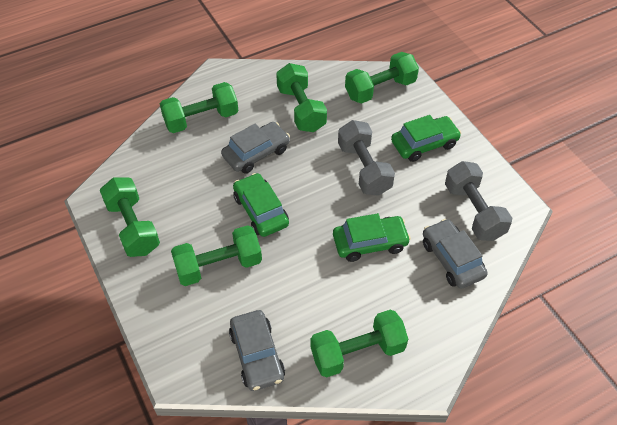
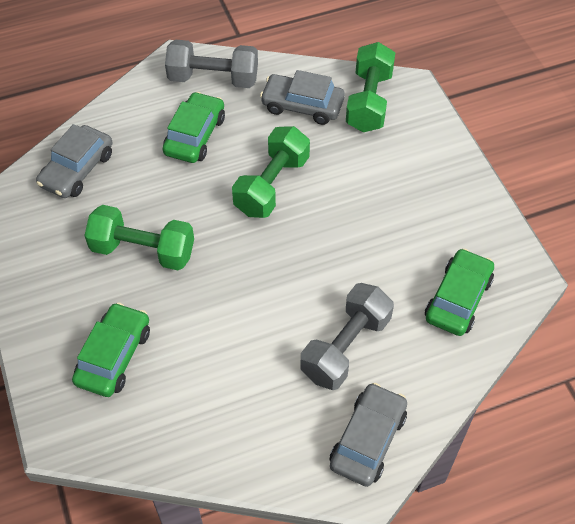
green dumbbell: 6 -> 3

